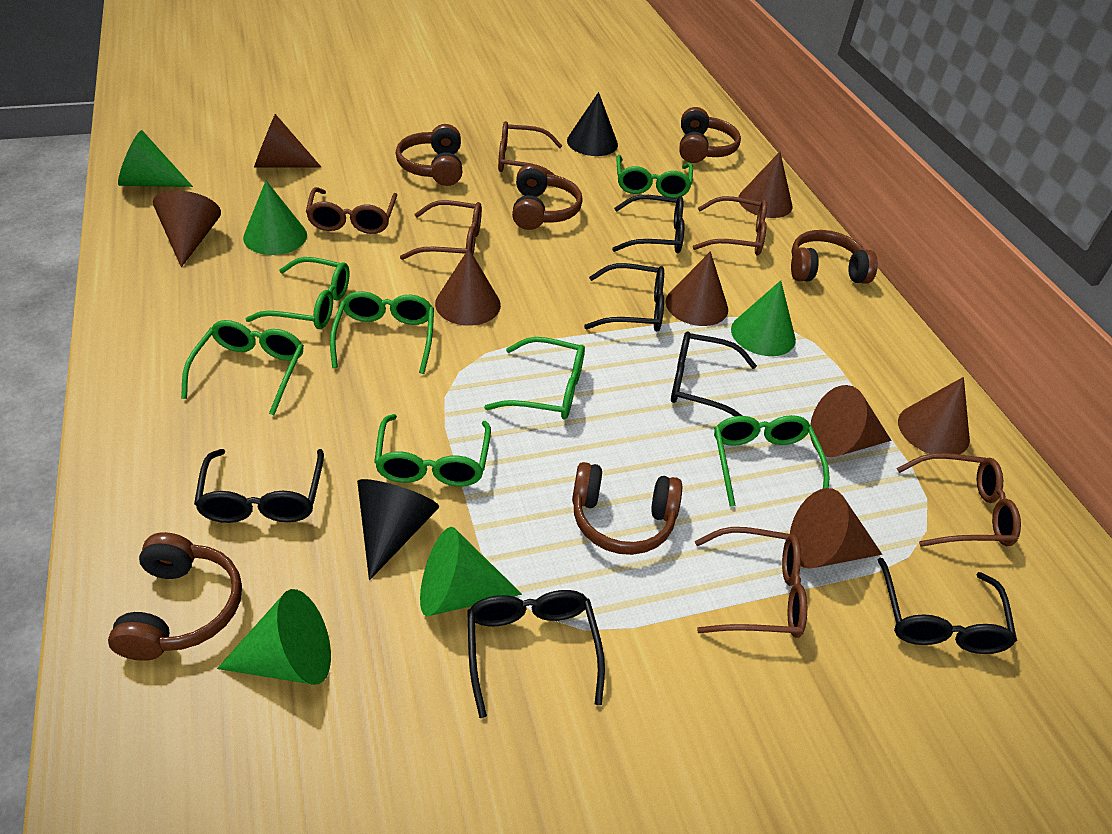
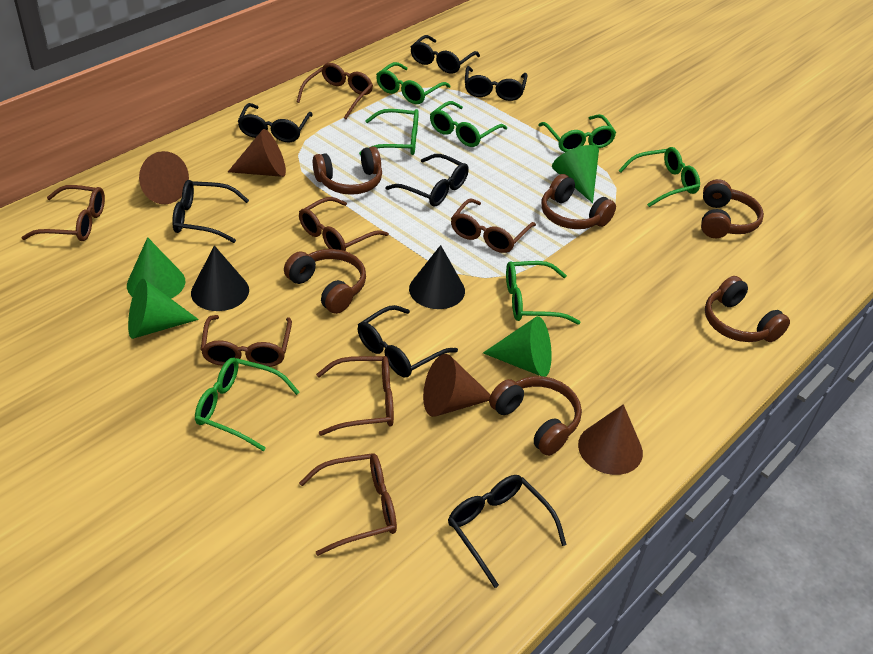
black glasses: 6 -> 7
brown cone: 8 -> 4
brown glasses: 6 -> 7
green cone: 5 -> 4

